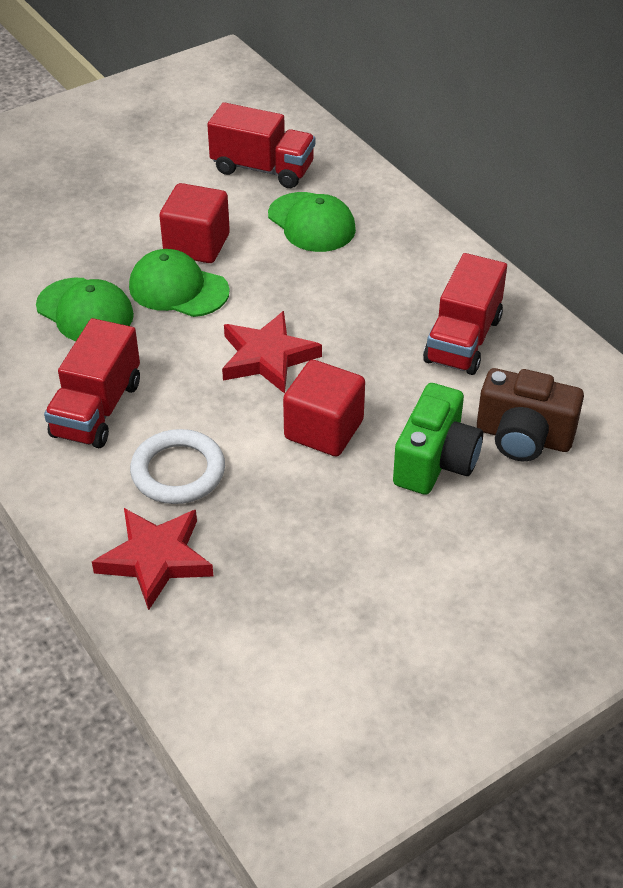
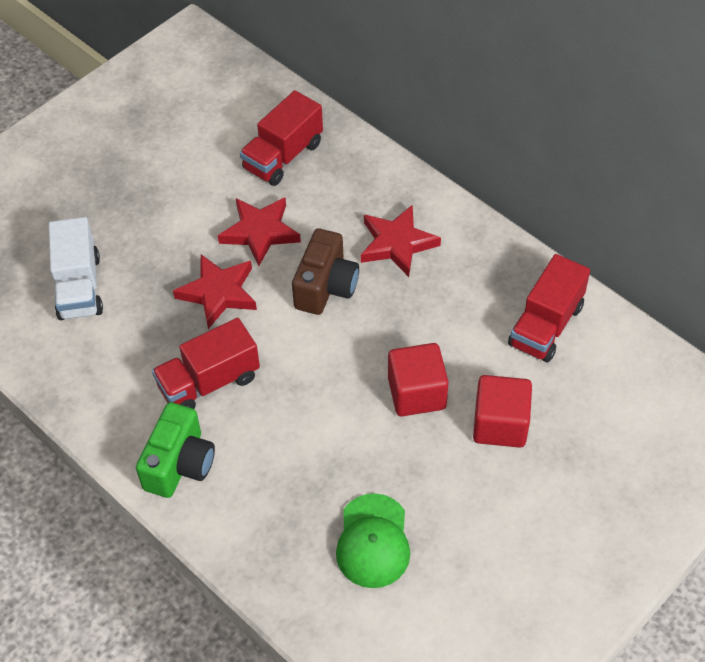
green cap: 3 -> 1
red star: 2 -> 3
white ring: 1 -> 0
white truck: 0 -> 1

